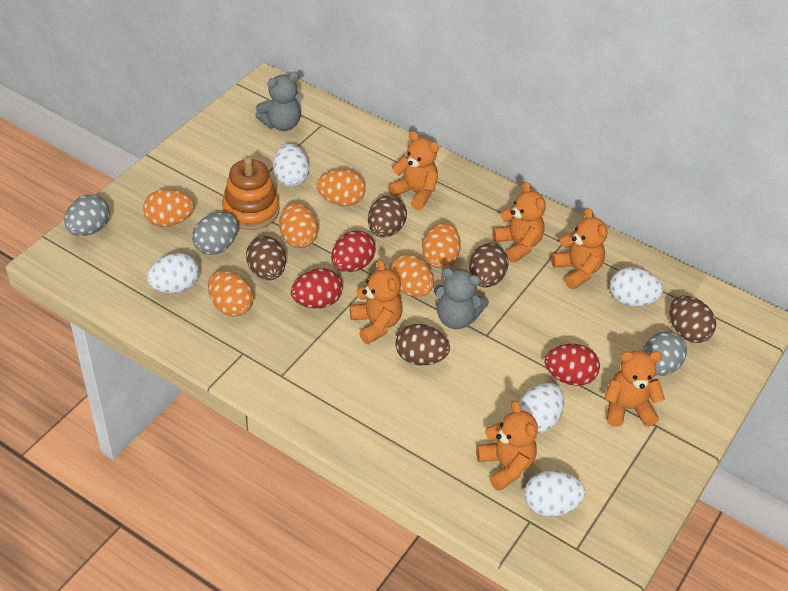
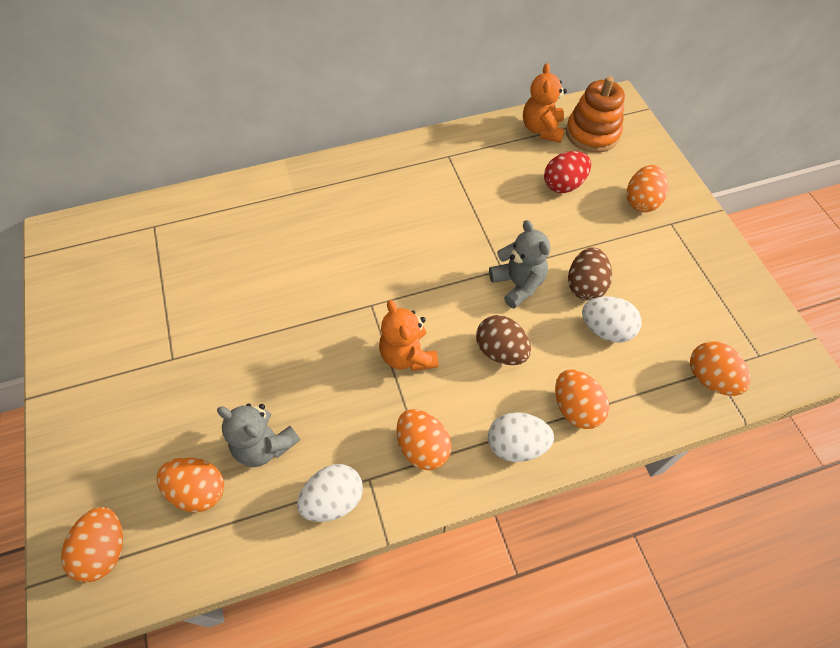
brown egg: 5 -> 2
grey egg: 3 -> 0
orange teddy bear: 6 -> 2
red egg: 3 -> 1
white egg: 5 -> 3

